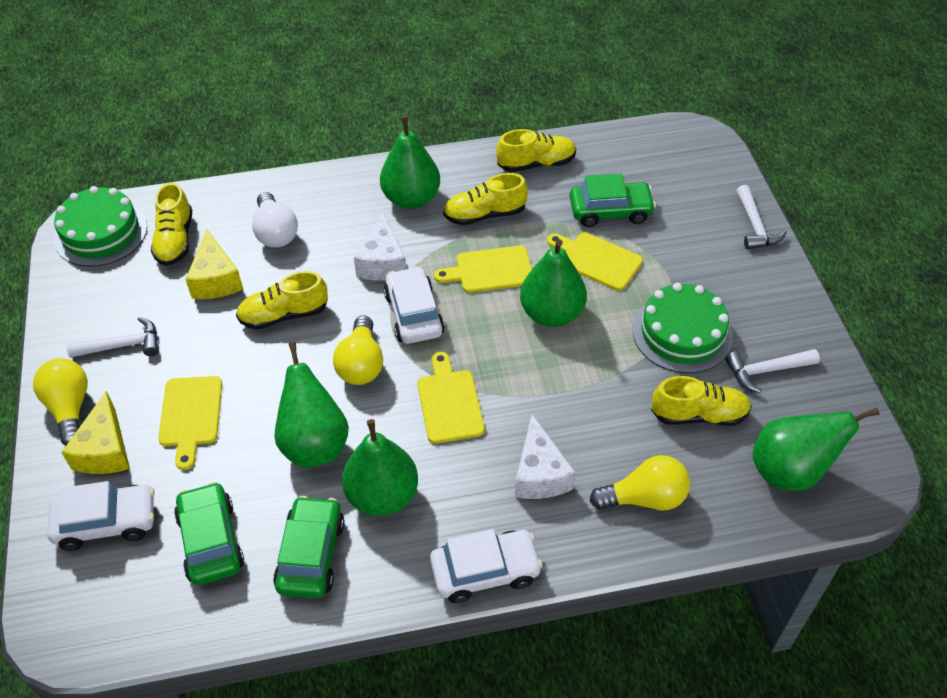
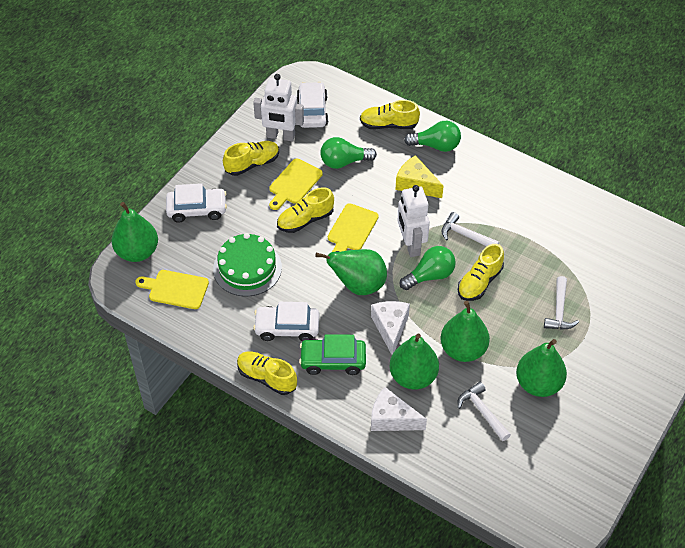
green cake: 2 -> 1
green car: 3 -> 1
green light bulb: 0 -> 3
white light bulb: 1 -> 0
white robot: 0 -> 2
yellow cheese: 2 -> 1
yellow cutting board: 4 -> 3
yellow light bulb: 3 -> 0

